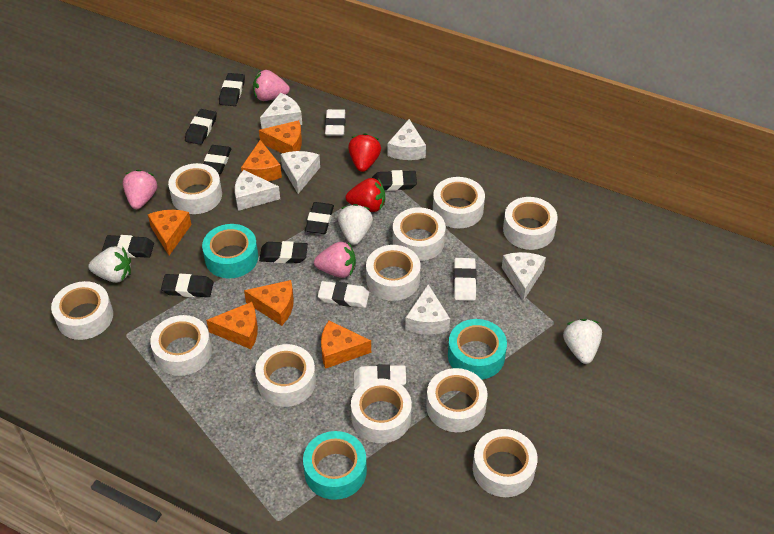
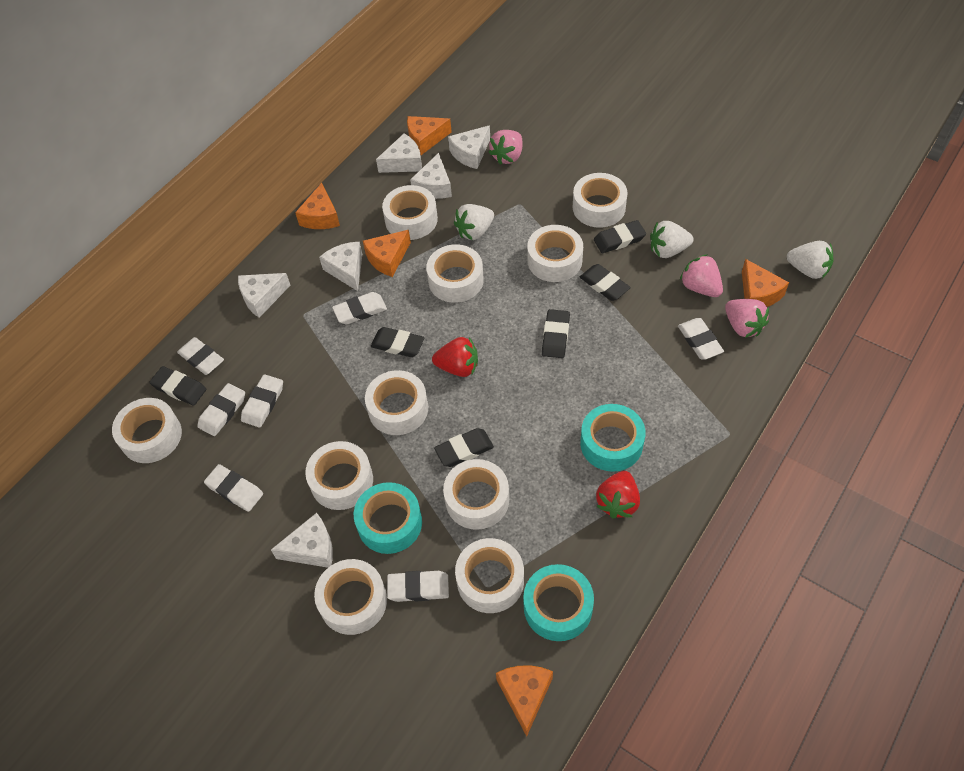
black eraser: 8 -> 6
orange cheese: 6 -> 5
white eraser: 4 -> 7
white tape: 11 -> 10

